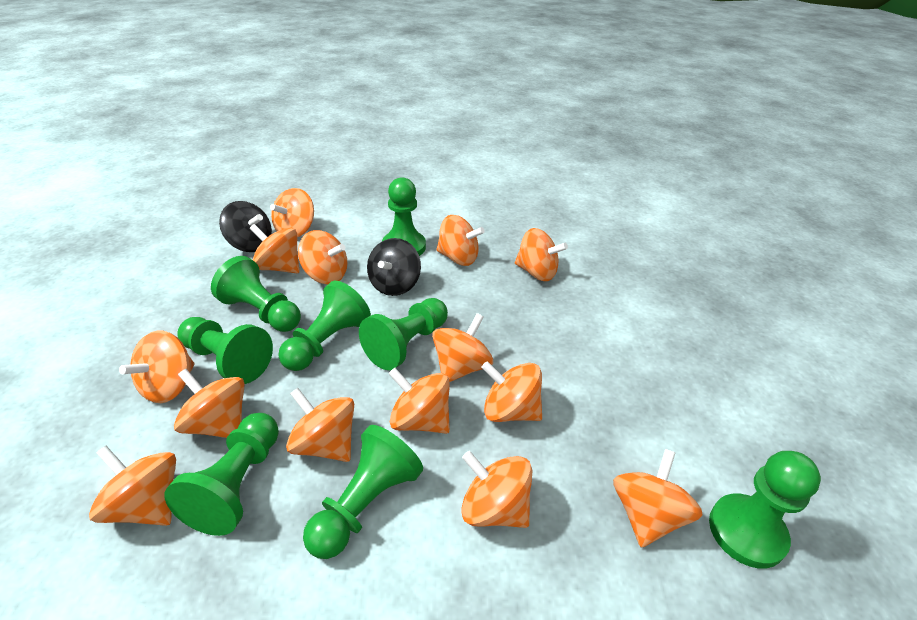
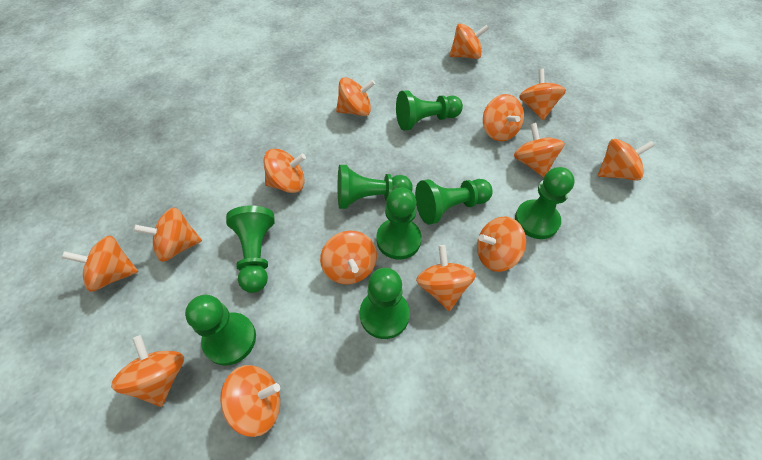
black spinning top: 2 -> 0

